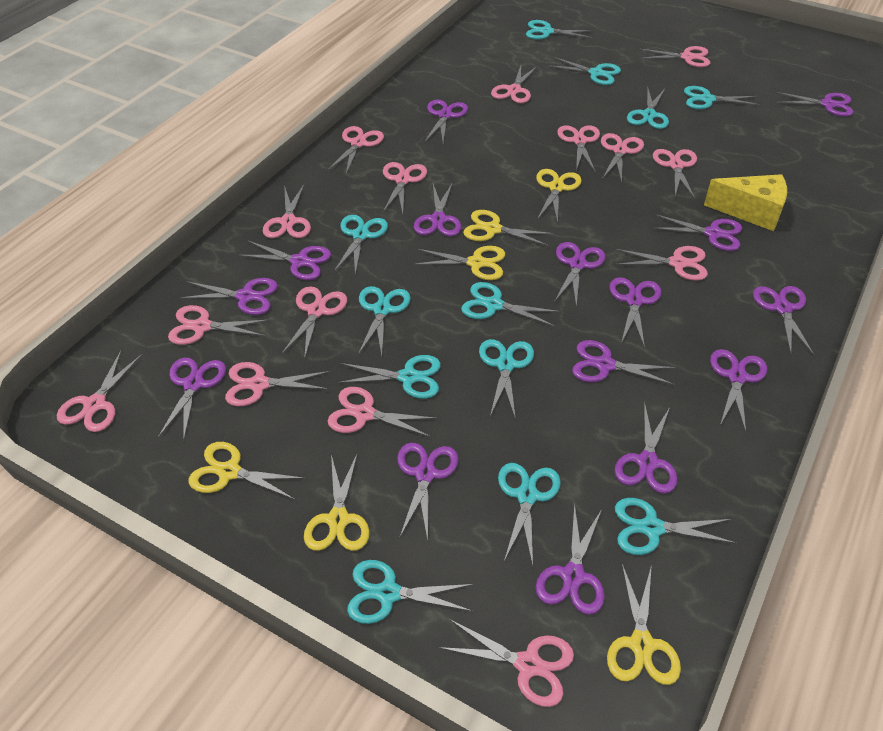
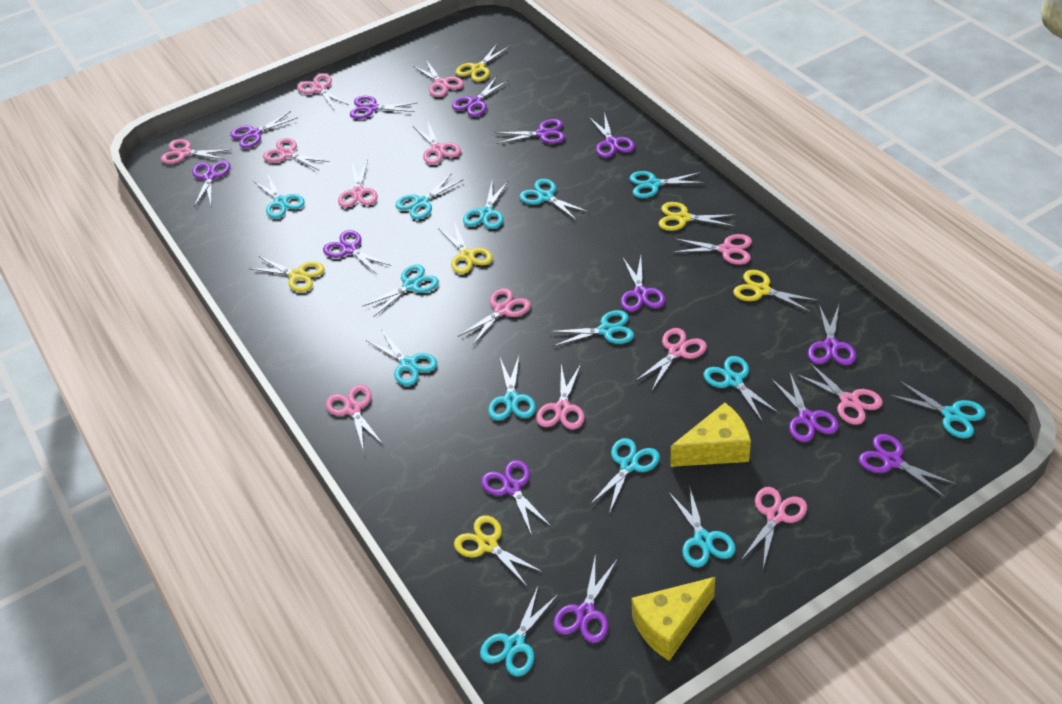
pink scissors: 15 -> 13
purple scissors: 15 -> 13
turquoise scissors: 12 -> 14
yellow cheese: 1 -> 2

